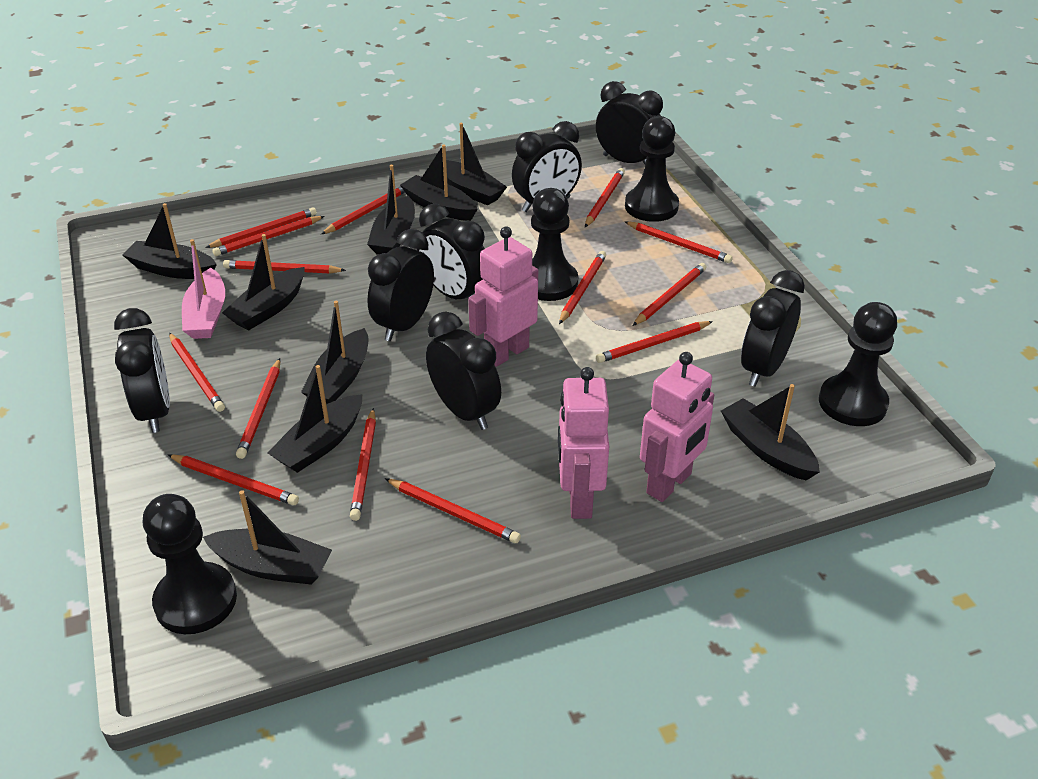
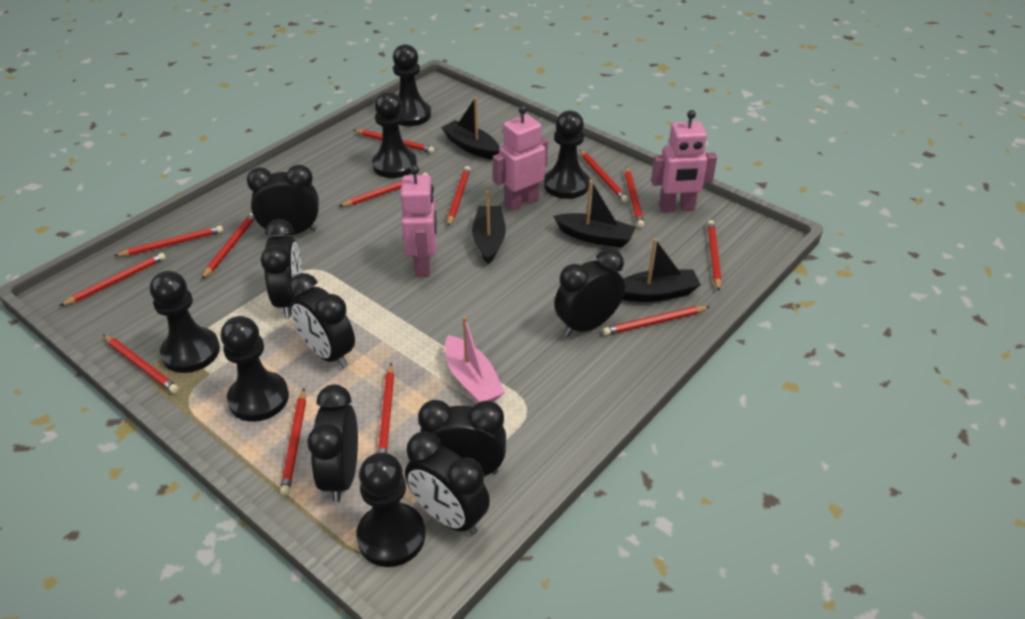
black boat: 9 -> 4
black pawn: 4 -> 6
red pencil: 14 -> 13

